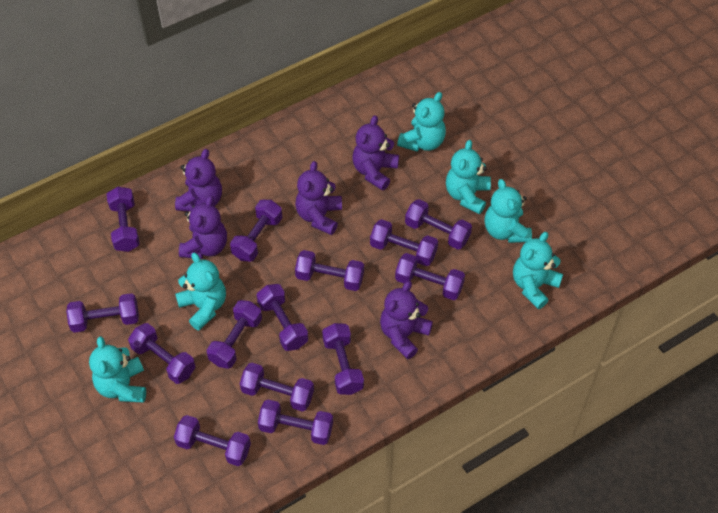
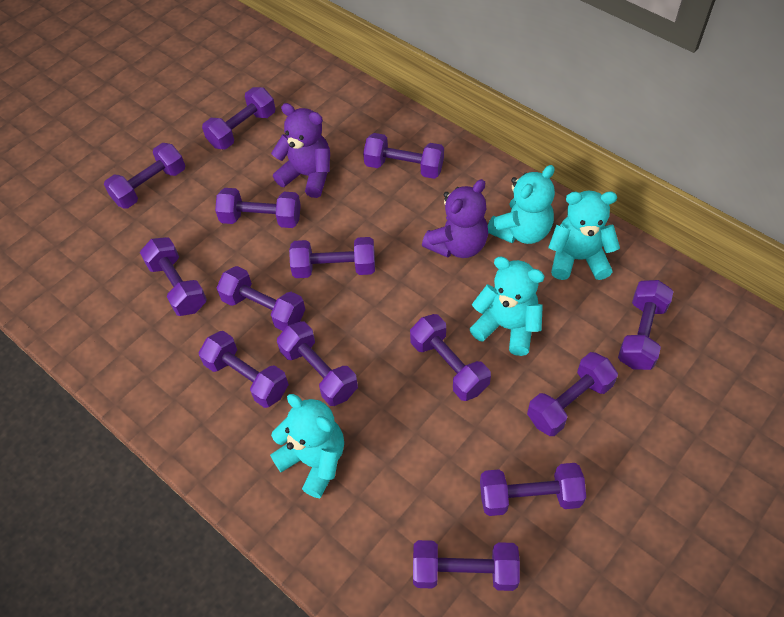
purple teddy bear: 5 -> 2
turquoise teddy bear: 6 -> 4

